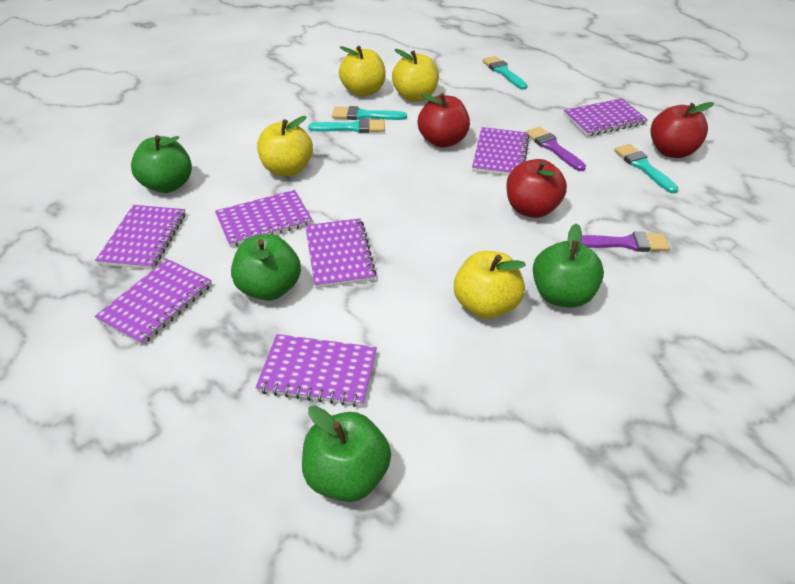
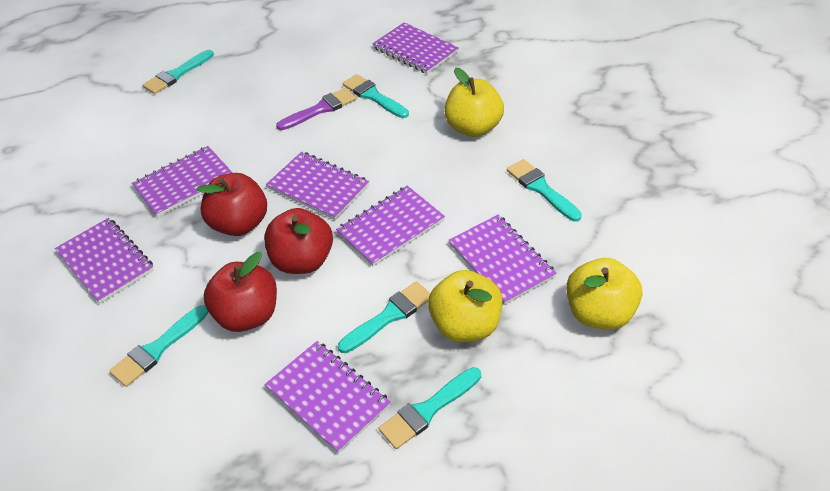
green apple: 4 -> 0
purple brush: 2 -> 1
turquoise brush: 4 -> 6
yellow apple: 4 -> 3

